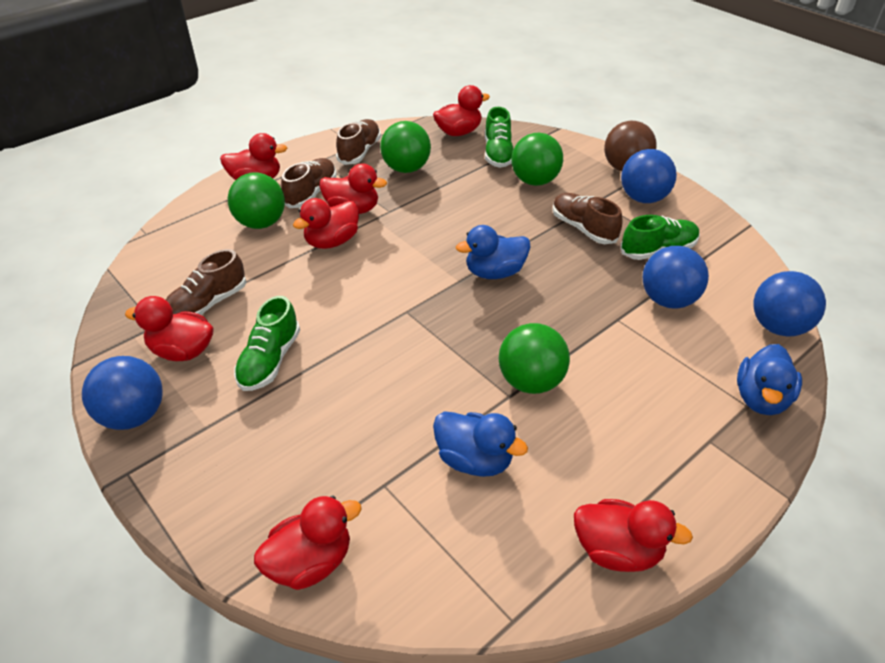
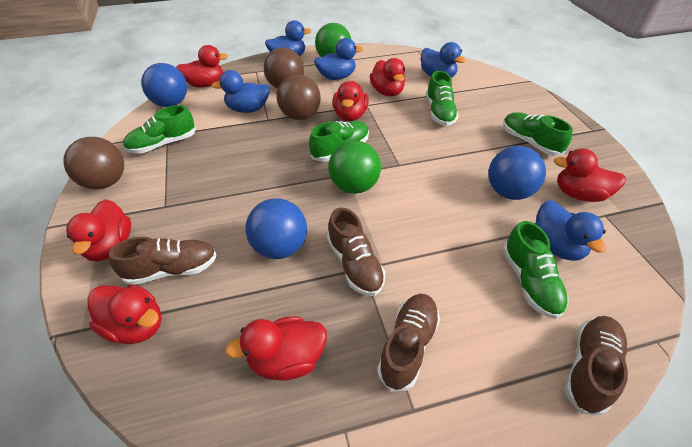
blue ball: 4 -> 3
blue duck: 3 -> 5
brown ball: 1 -> 3
green ball: 4 -> 2
green shoe: 3 -> 5

